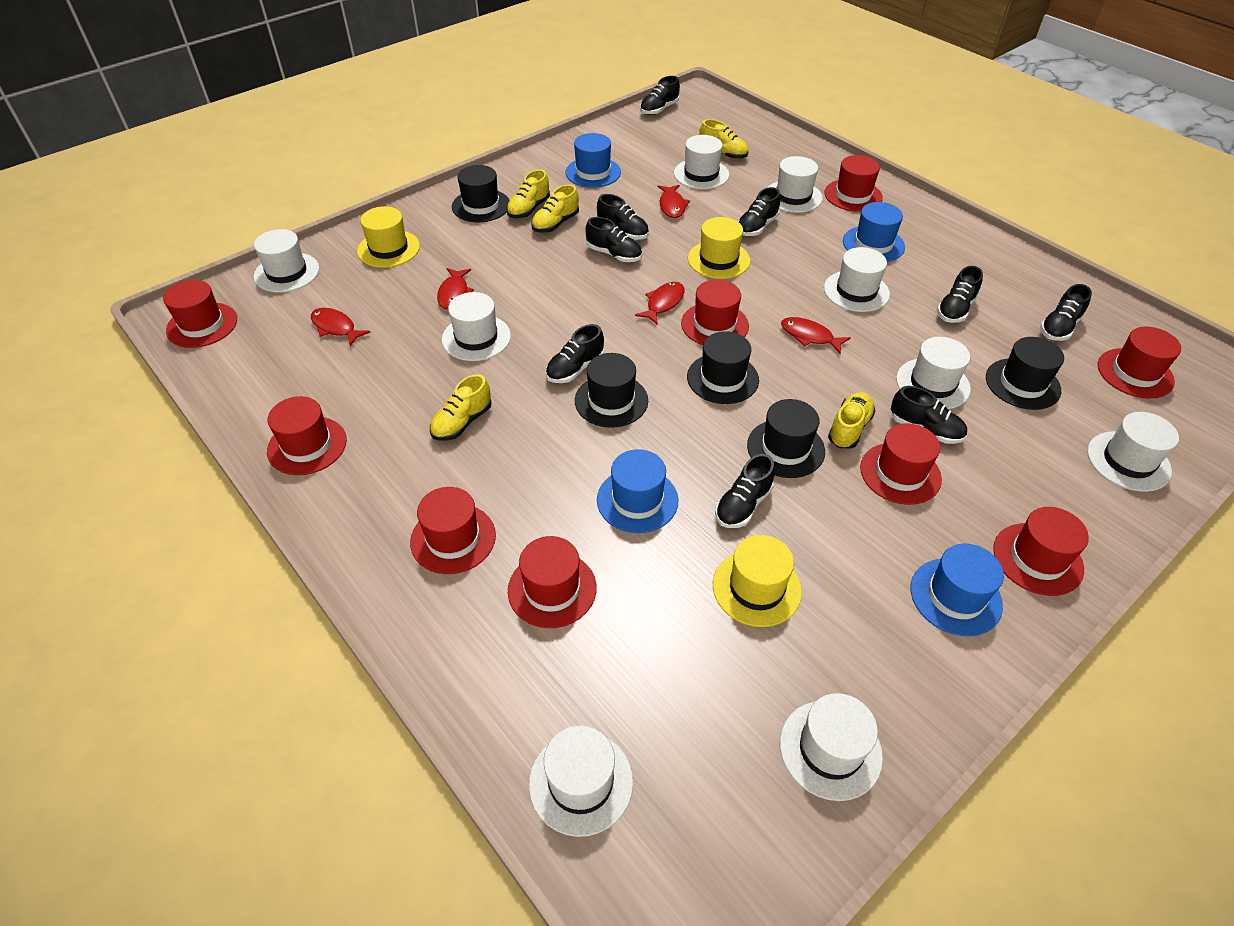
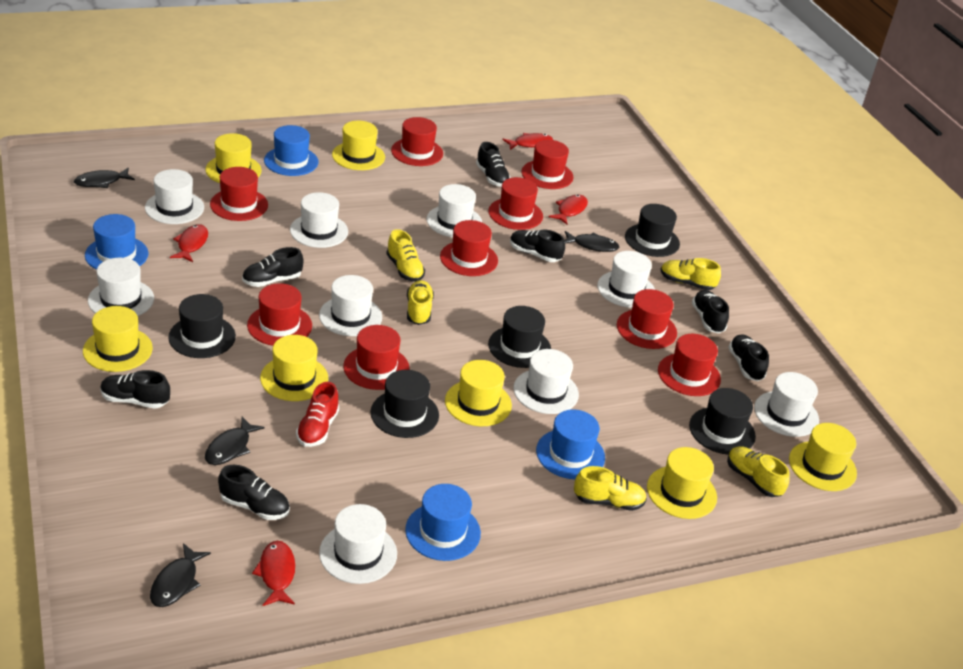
black fish: 0 -> 4
black shoe: 9 -> 7
red fish: 5 -> 4
red shoe: 0 -> 1
yellow hat: 3 -> 7

